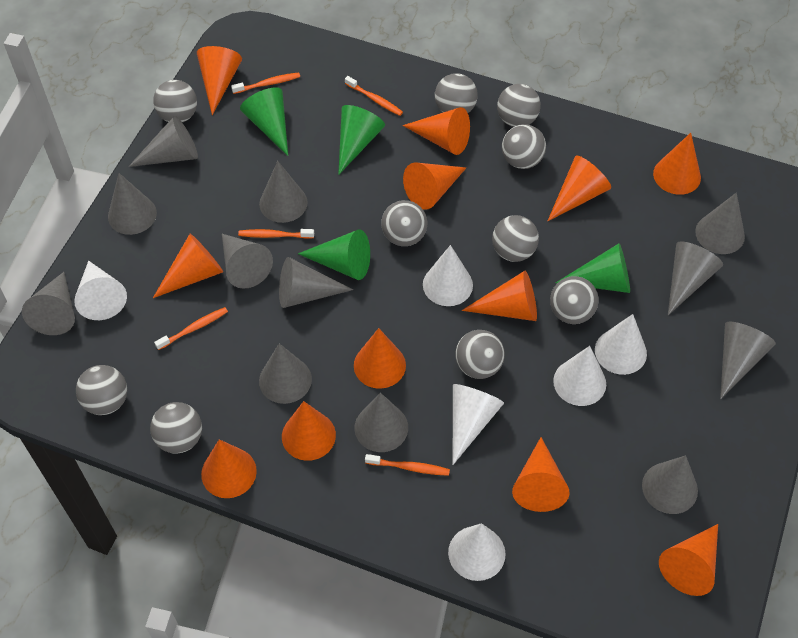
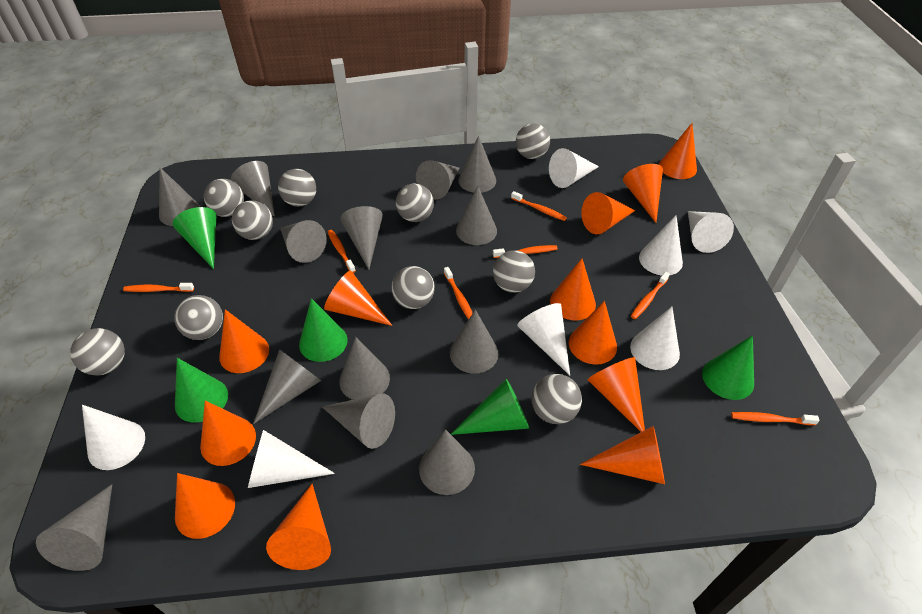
green cone: 4 -> 5
grey cone: 12 -> 13
orange toothbrush: 5 -> 7
white cone: 6 -> 7

